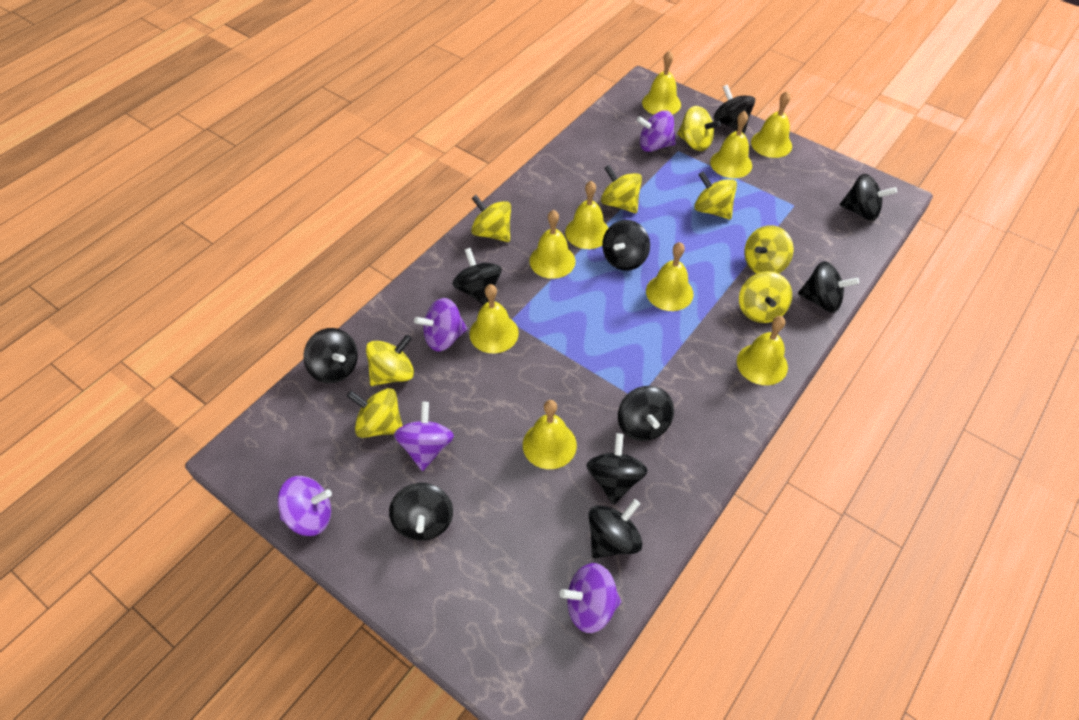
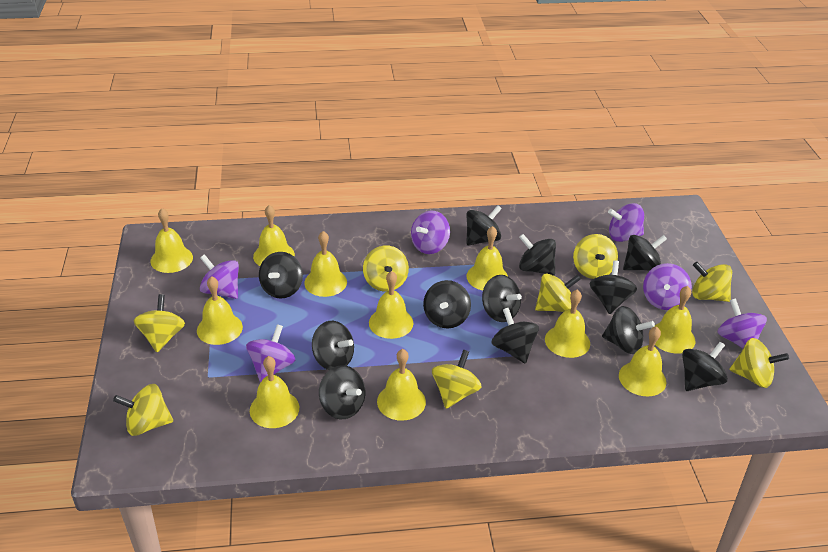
black spinning top: 10 -> 12
purple spinning top: 5 -> 6
yellow bell: 9 -> 11

